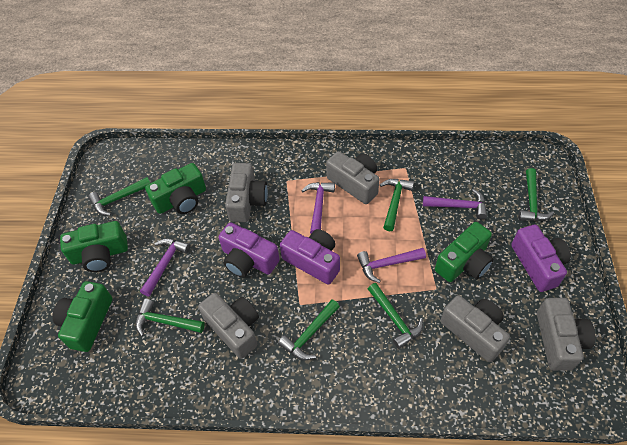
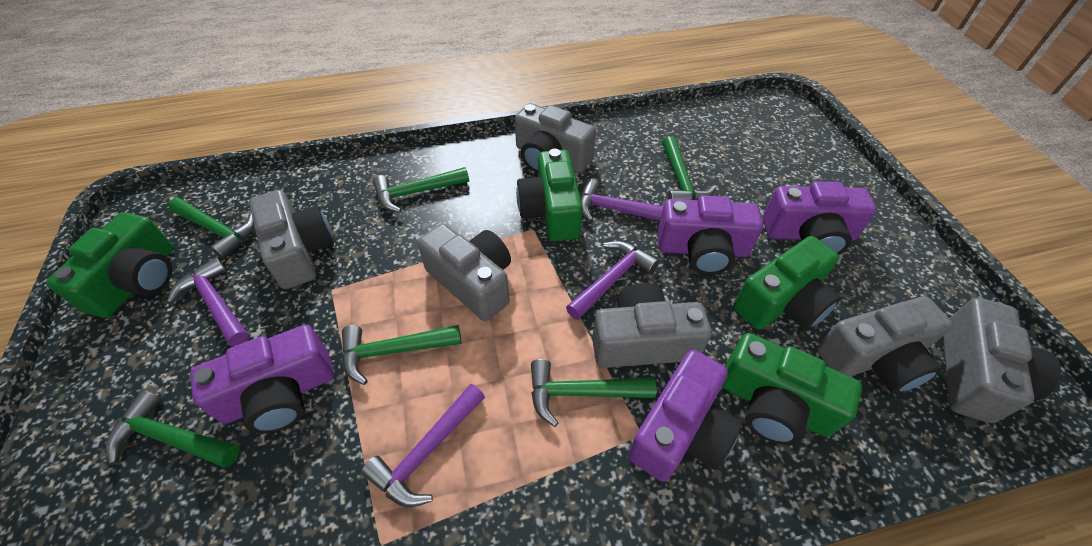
grey camera: 5 -> 6
purple camera: 3 -> 4

